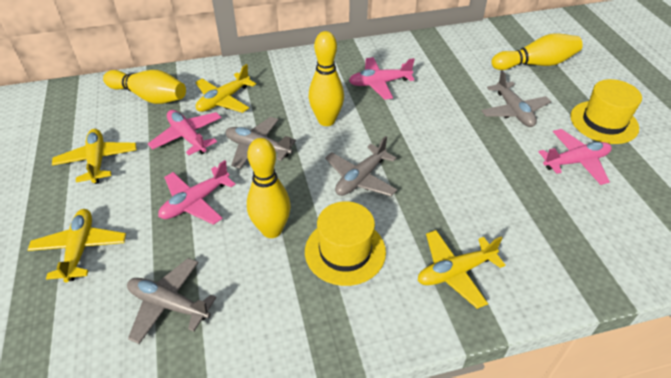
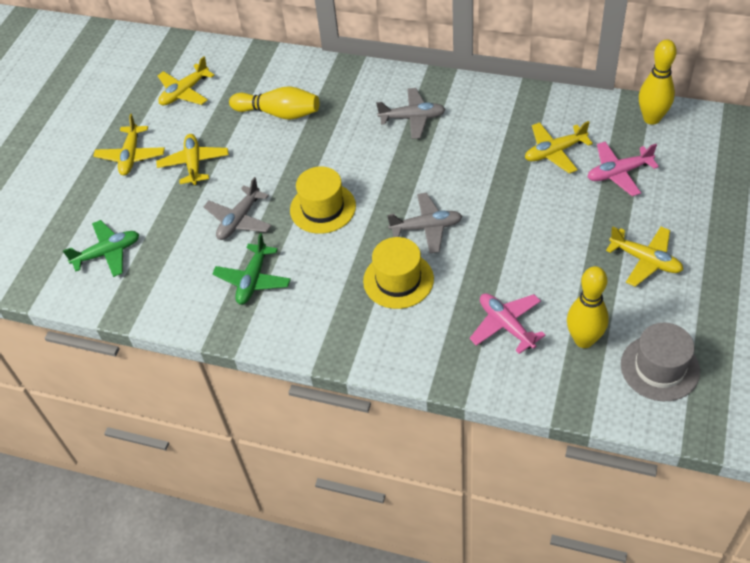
green plane: 0 -> 2
grey hat: 0 -> 1
grey plane: 4 -> 3
pink plane: 4 -> 2
yellow bowling pin: 4 -> 3
yellow plane: 4 -> 5

